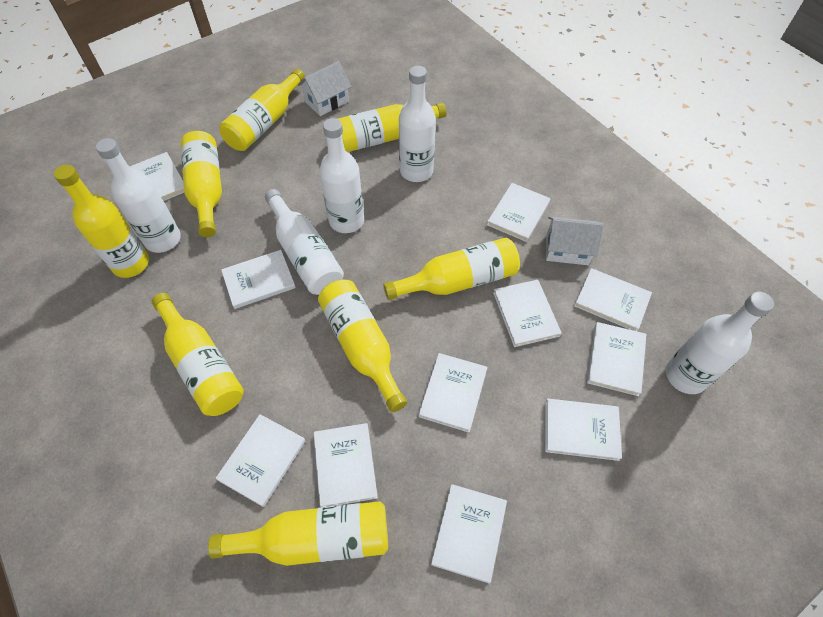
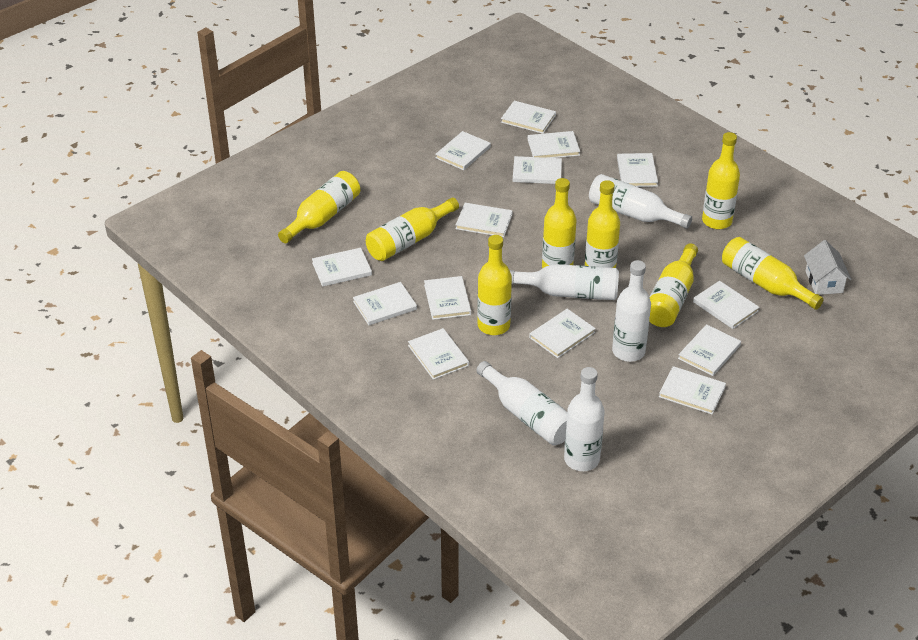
white book: 11 -> 14
white house: 2 -> 1

